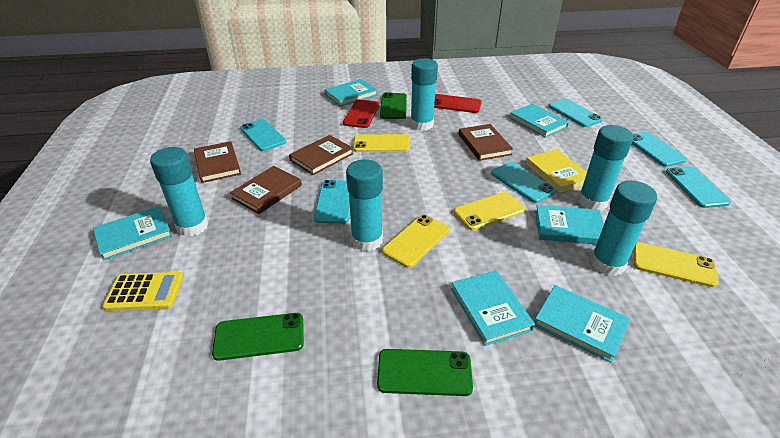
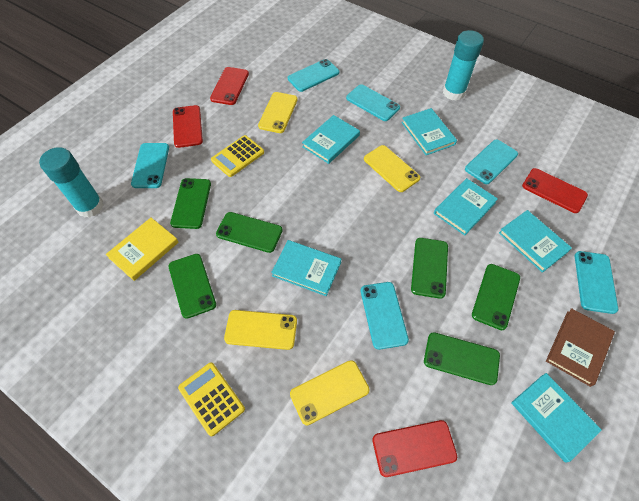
brown book: 4 -> 1
green phone: 3 -> 6
red phone: 2 -> 4
turquoise glue stick: 5 -> 2
yellow calculator: 1 -> 2

